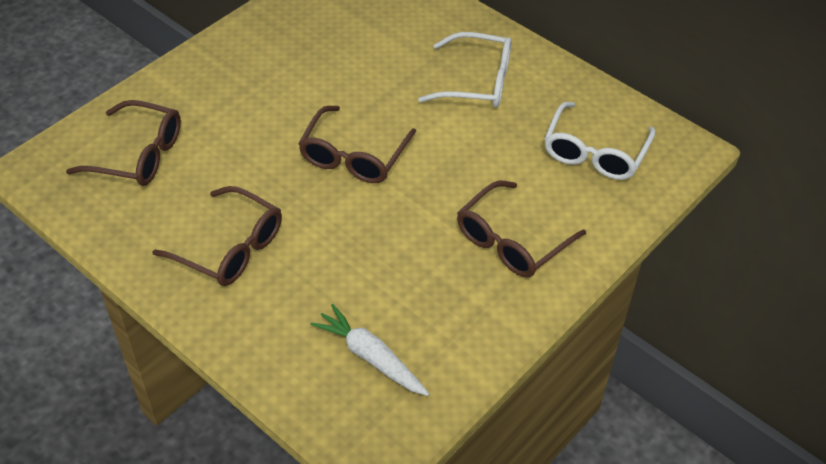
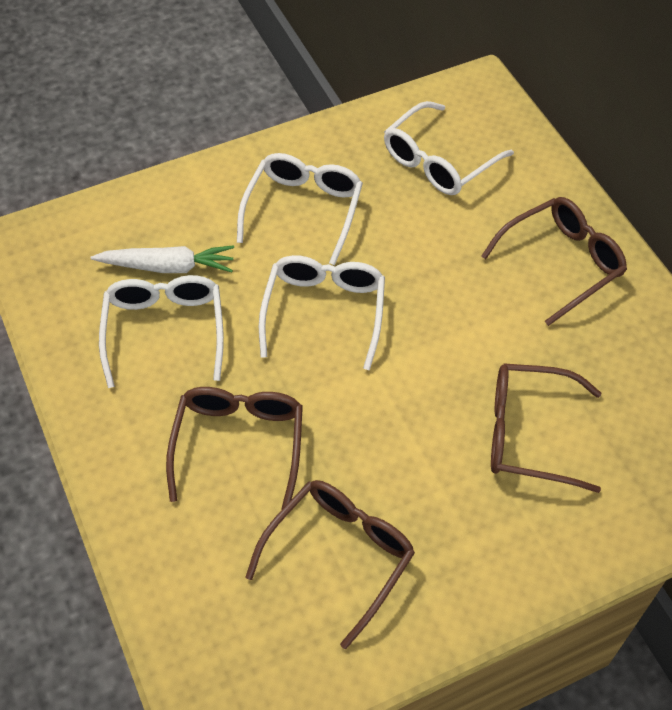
white glasses: 2 -> 4

